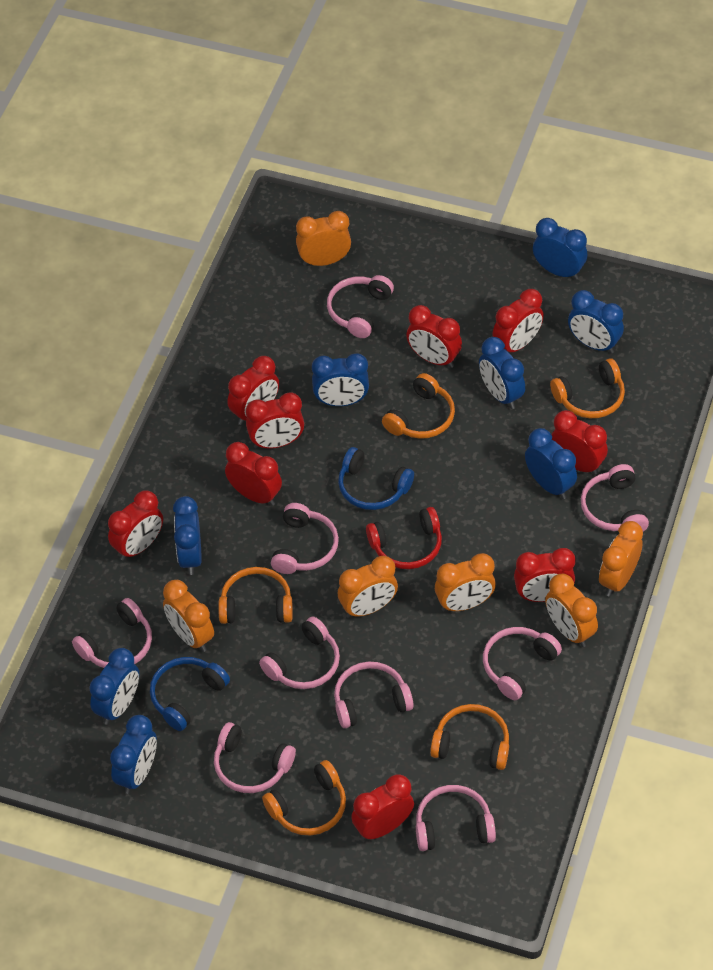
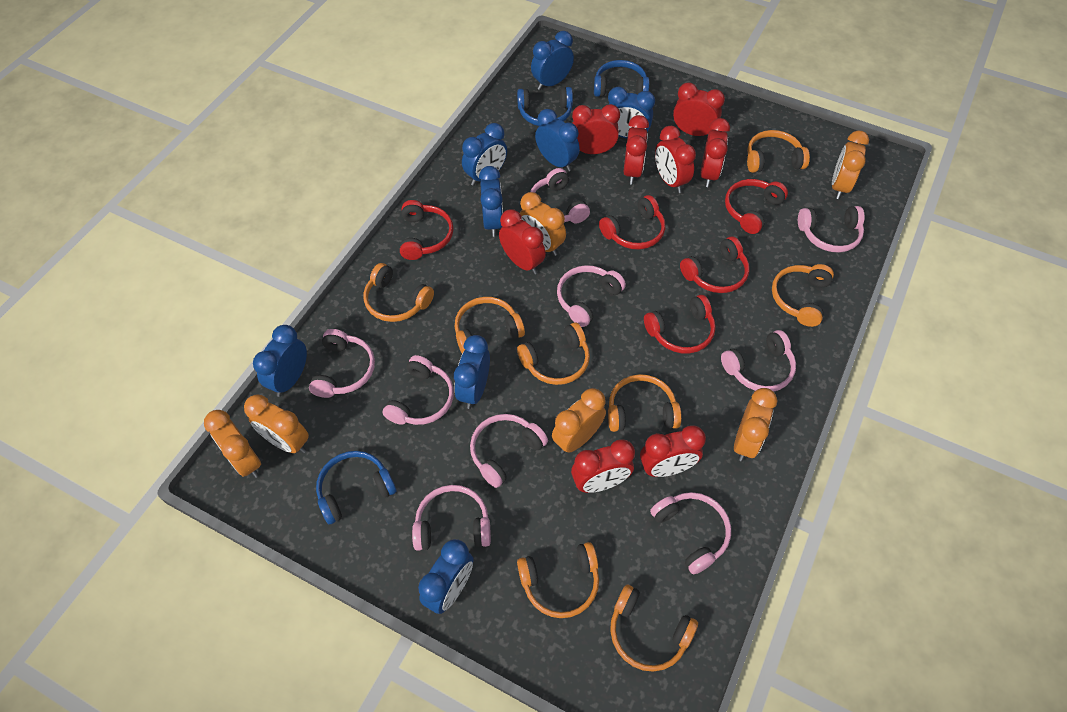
blue headphones: 2 -> 3
orange headphones: 5 -> 8
red clock: 9 -> 8
red headphones: 1 -> 5

